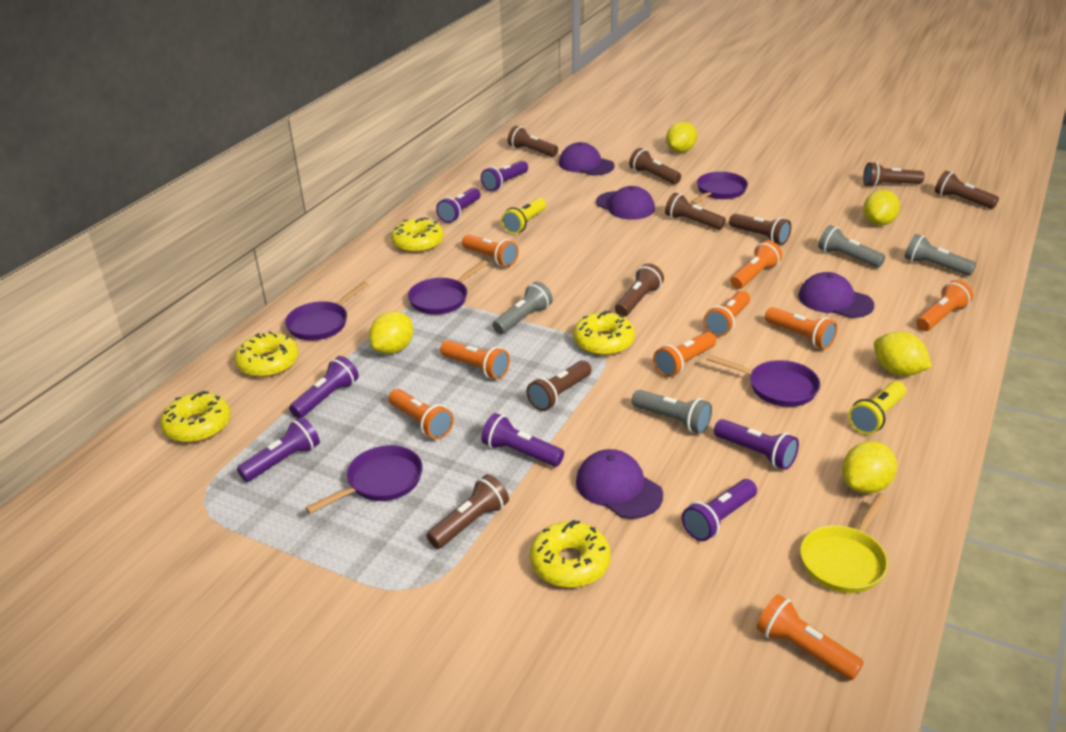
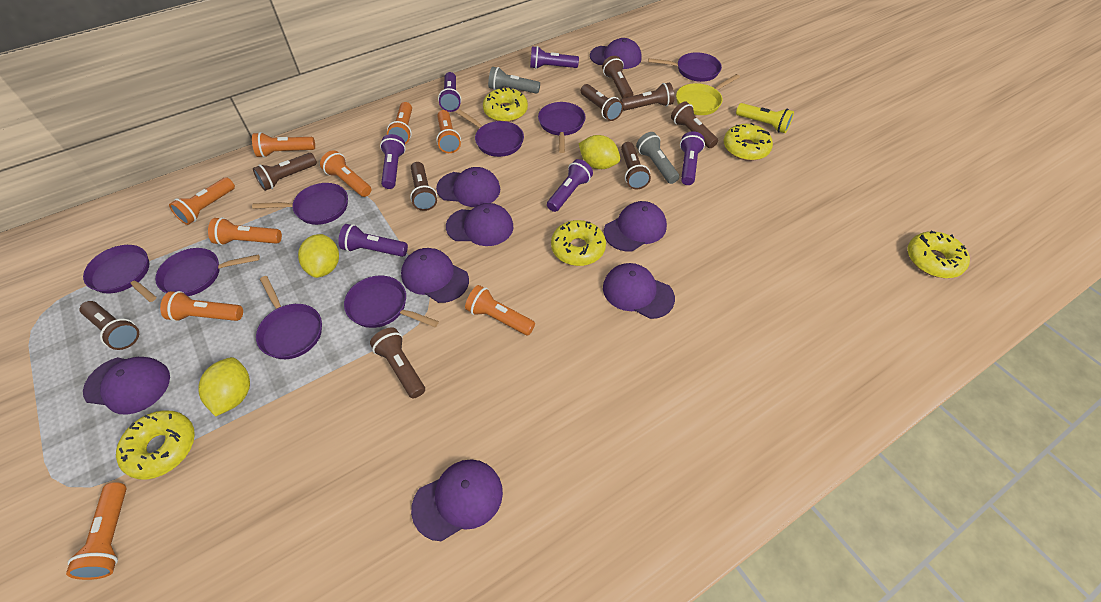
grey flashlight: 4 -> 2
purple cap: 4 -> 8
purple flashlight: 7 -> 6
purple pan: 5 -> 8
yellow flashlight: 2 -> 1
yellow lemon: 5 -> 3

